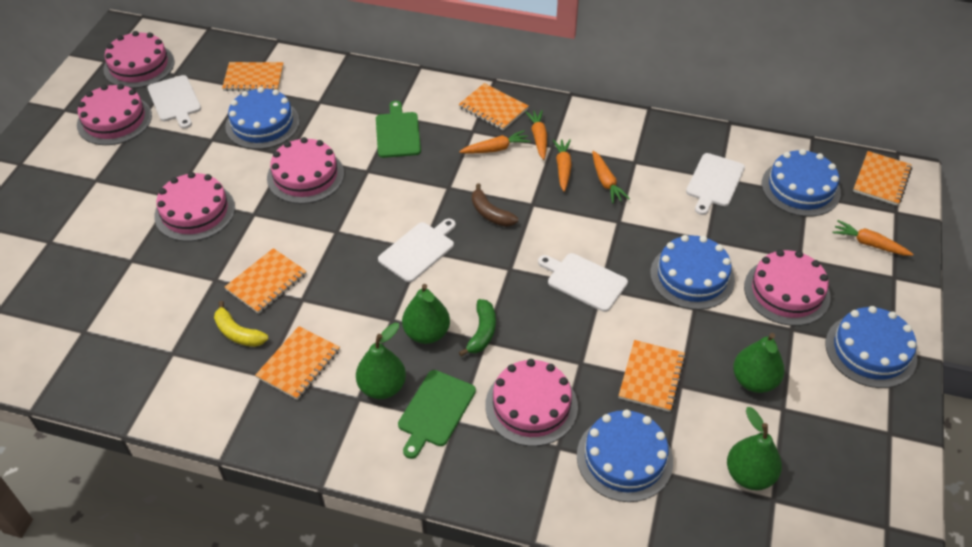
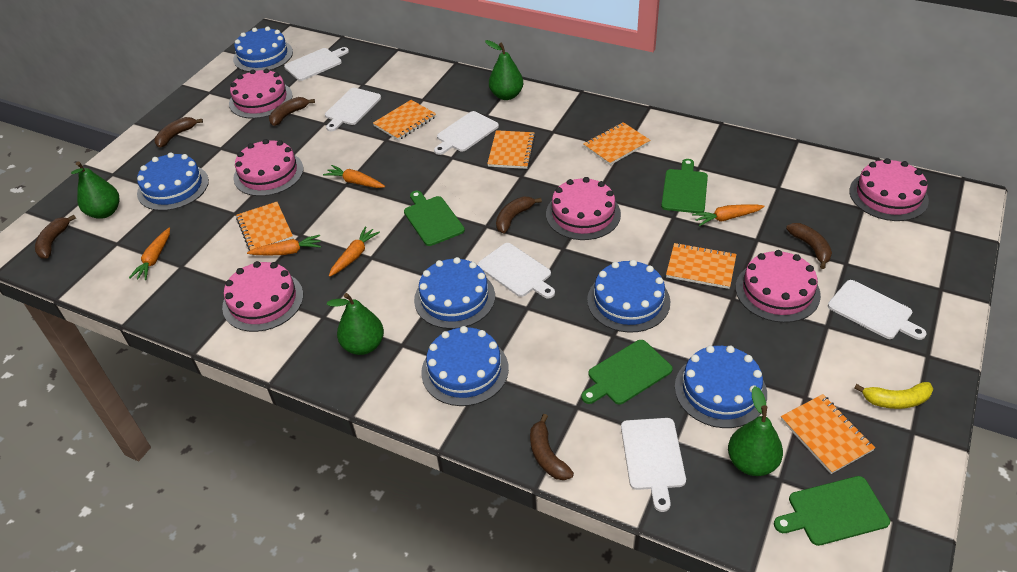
blue cake: 5 -> 6
brown banana: 1 -> 6
green banana: 1 -> 0
green cutting board: 2 -> 4
white cutting board: 4 -> 6

